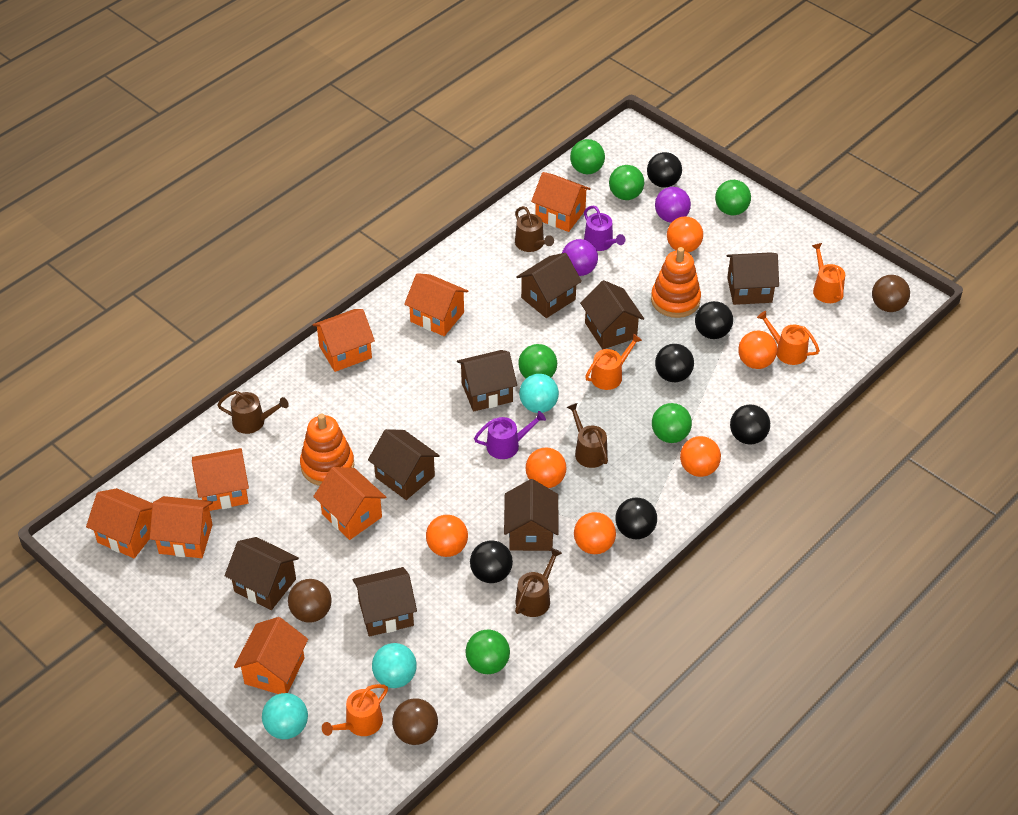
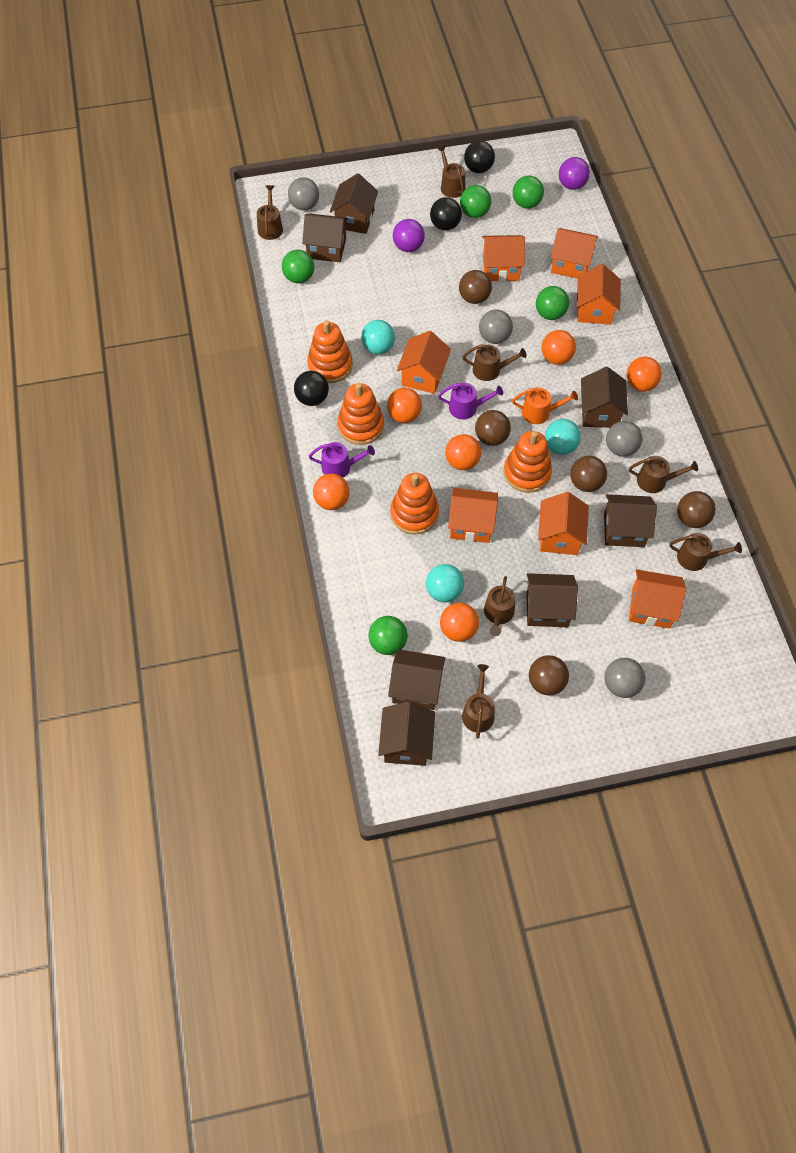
black ball: 6 -> 3
brown ball: 3 -> 5
brown house: 8 -> 7
brown watering can: 4 -> 7
green ball: 6 -> 5
grey ball: 0 -> 4
orange house: 8 -> 7
orange stacking toy: 2 -> 4
orange watering can: 4 -> 1

